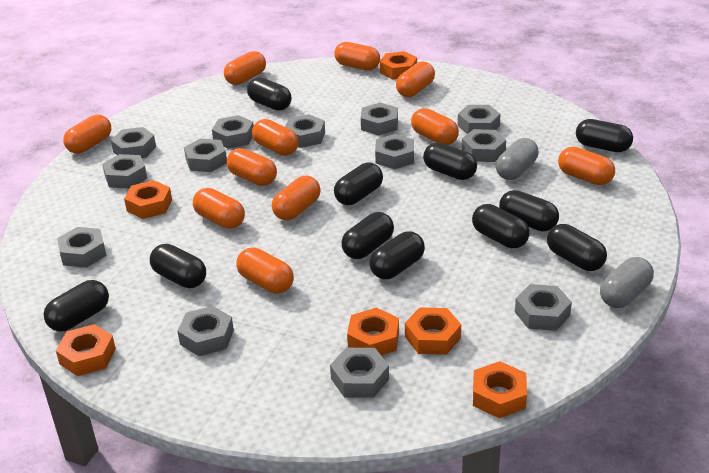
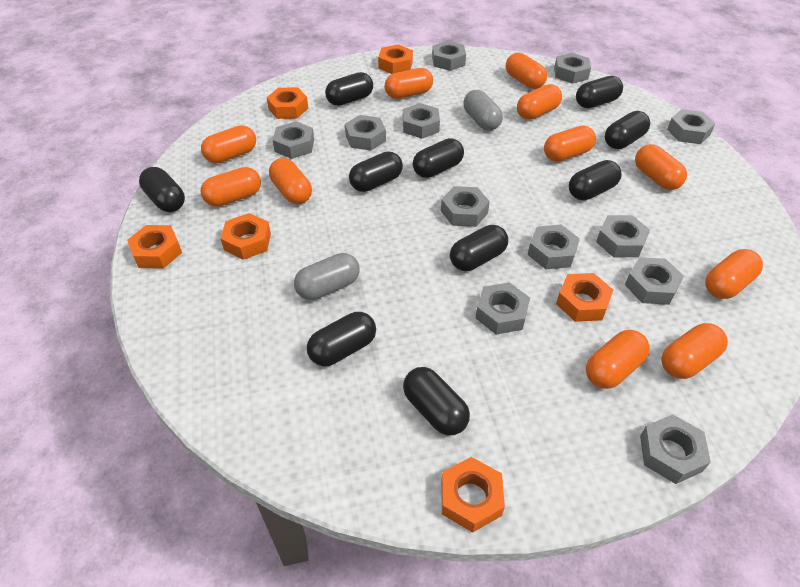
black capsule: 11 -> 10
grey nut: 13 -> 12

